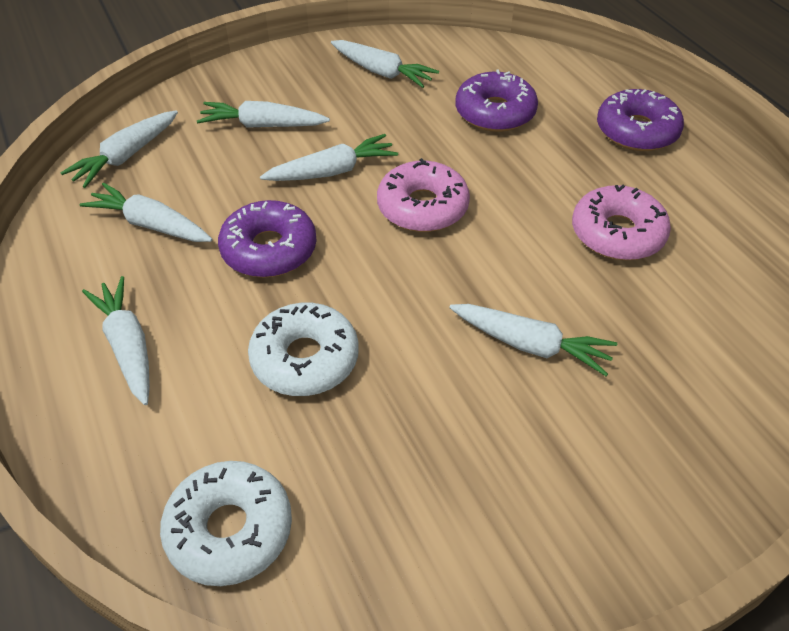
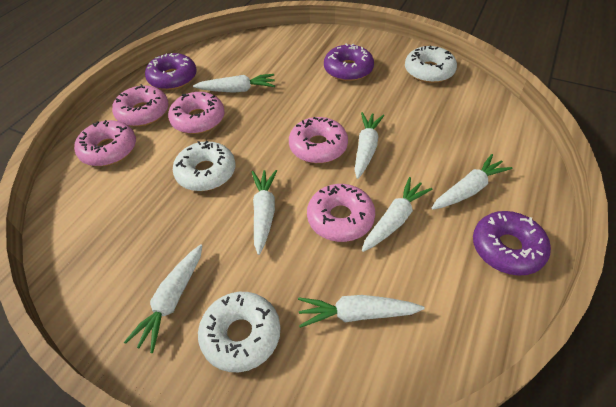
pink donut: 2 -> 5
white donut: 2 -> 3

